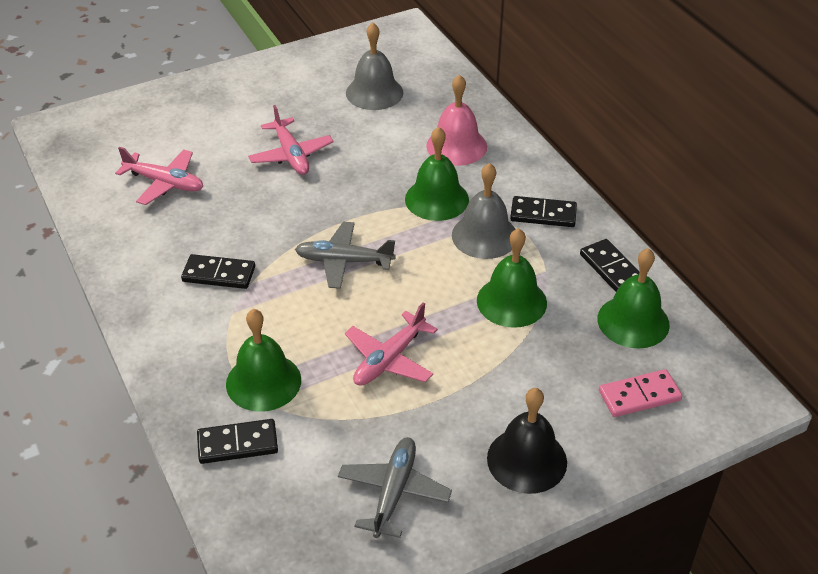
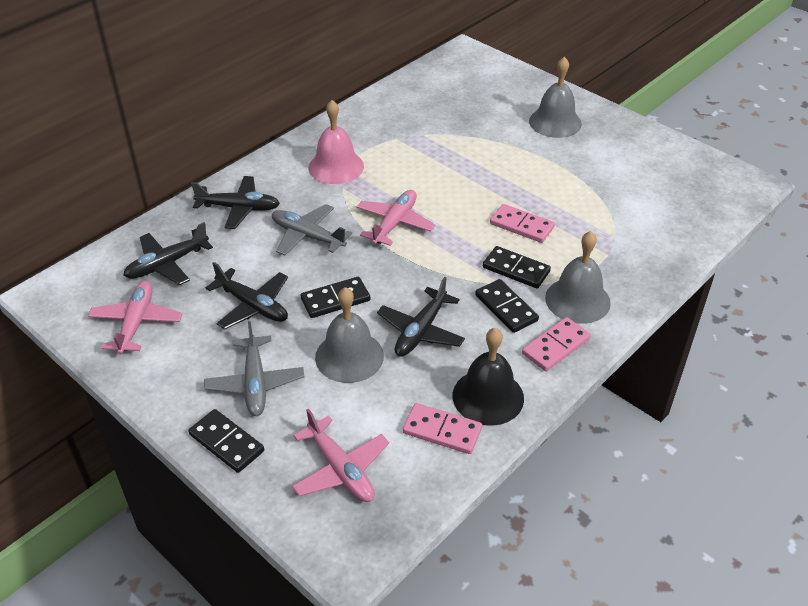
black plane: 0 -> 4
green bell: 4 -> 0
grey bell: 2 -> 3
pink domino: 1 -> 3

